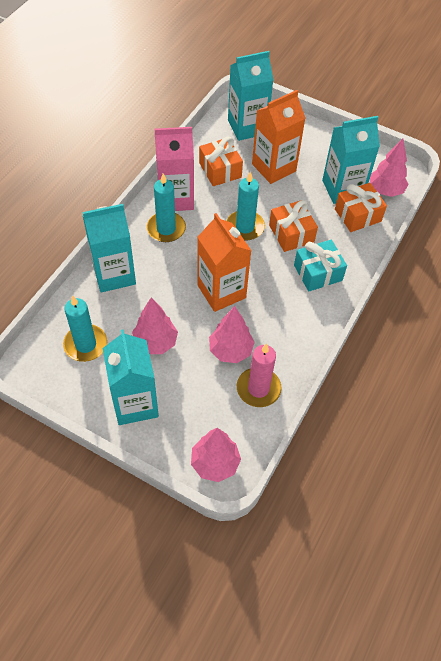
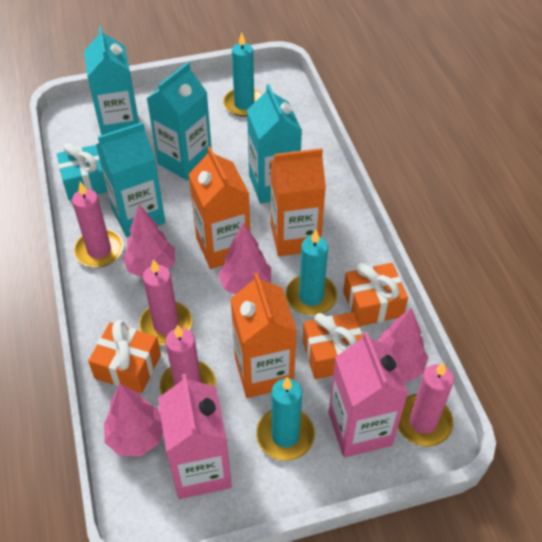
orange carton: 2 -> 3
pink candle: 1 -> 4
pink carton: 1 -> 2

